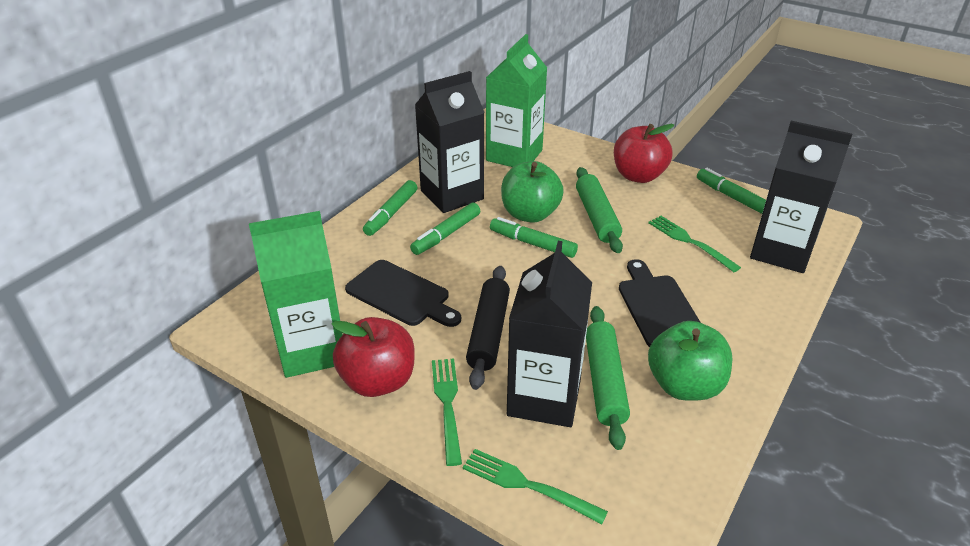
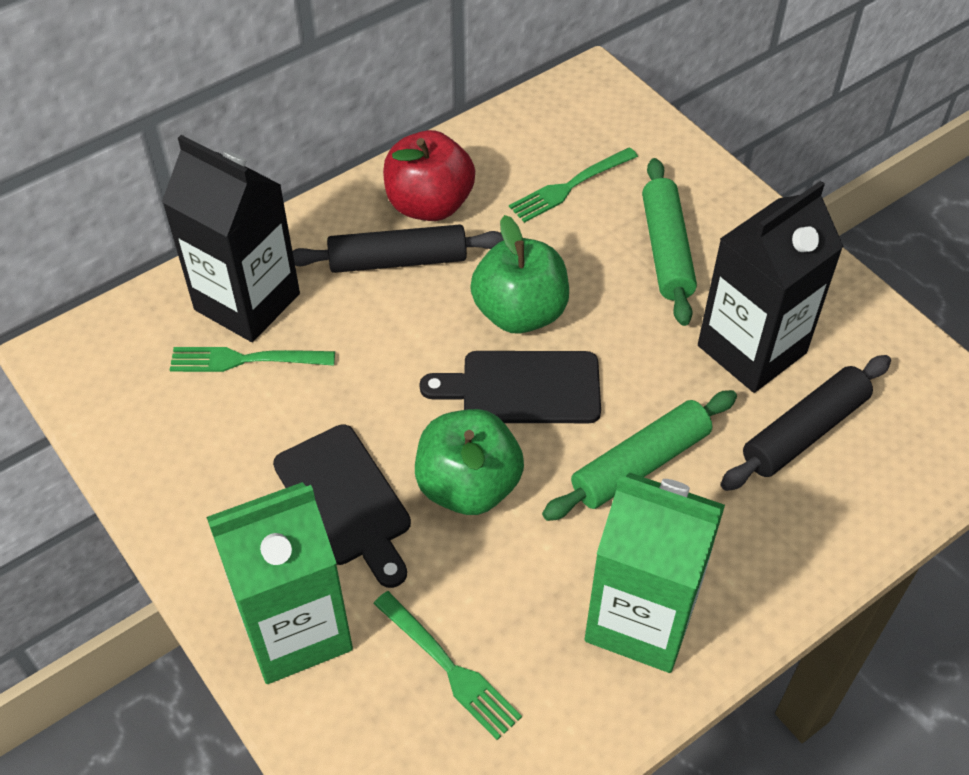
black carton: 3 -> 2
black rolling pin: 1 -> 2
green marker: 4 -> 0
red apple: 2 -> 1

